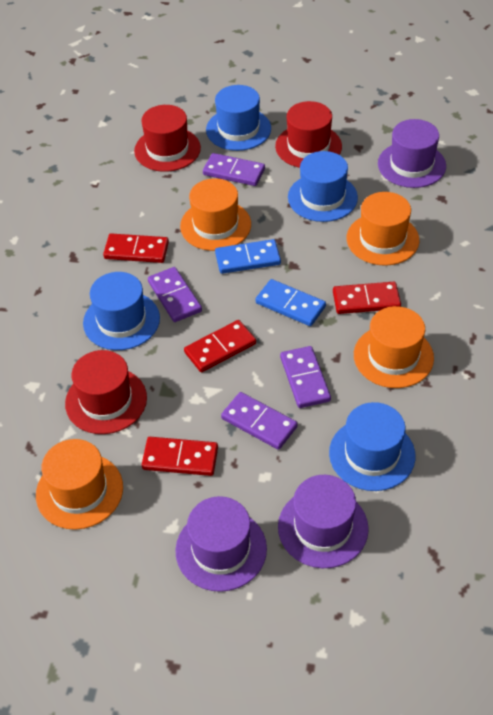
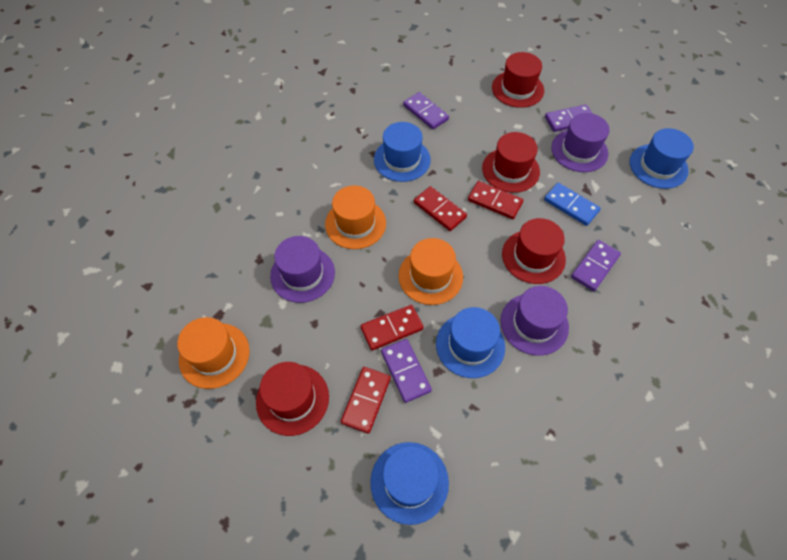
blue domino: 2 -> 1
orange hat: 4 -> 3
red hat: 3 -> 4

